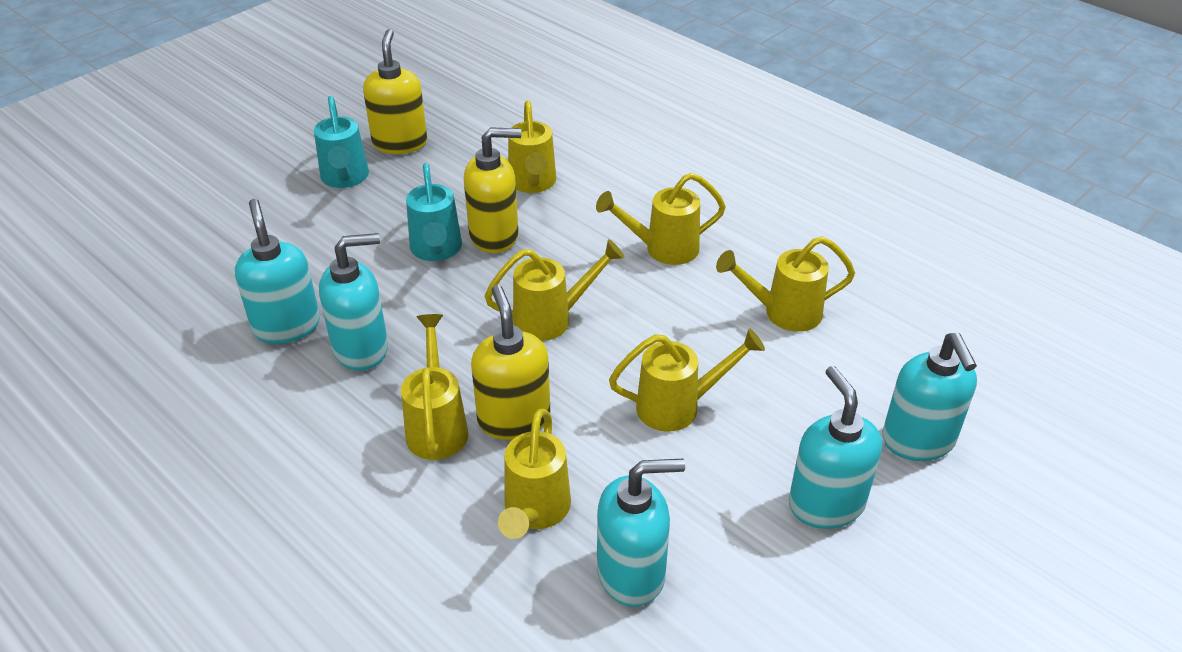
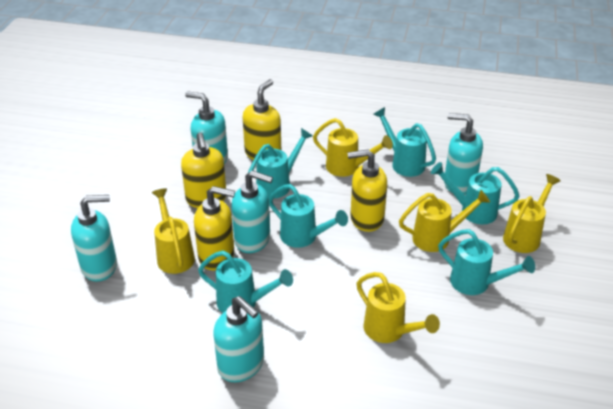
turquoise watering can: 2 -> 6
yellow soap dispenser: 3 -> 4
yellow watering can: 7 -> 5

